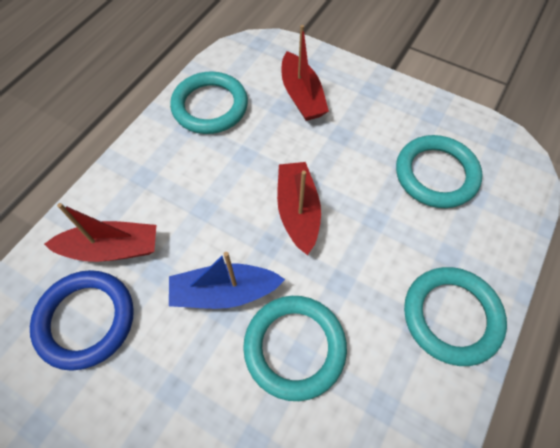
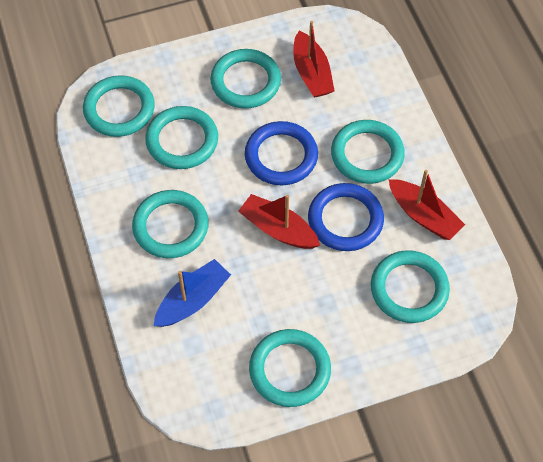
blue ring: 1 -> 2
turquoise ring: 4 -> 7

